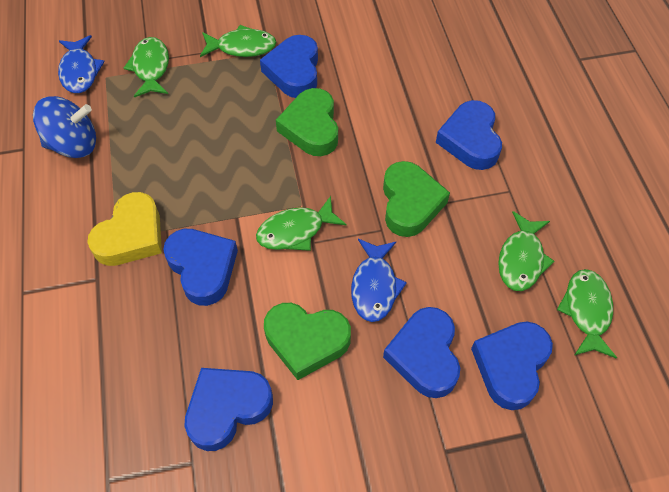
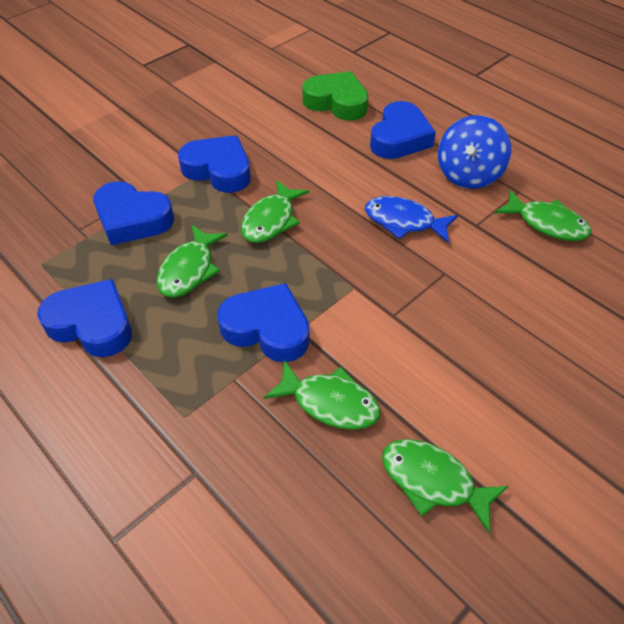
blue fish: 2 -> 1
blue heart: 6 -> 5
green heart: 3 -> 1
yellow heart: 1 -> 0

